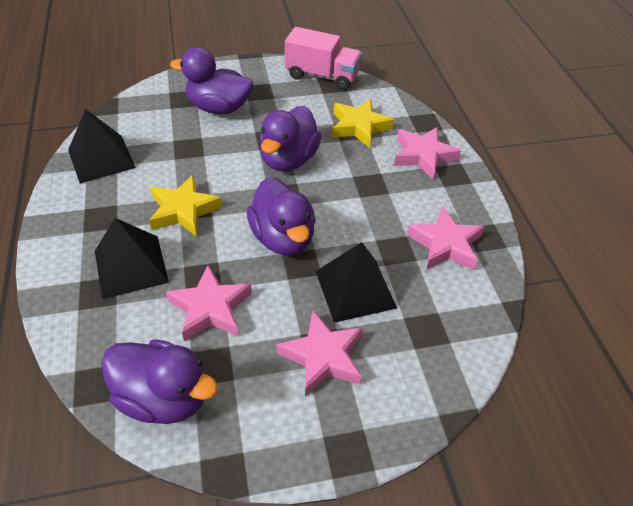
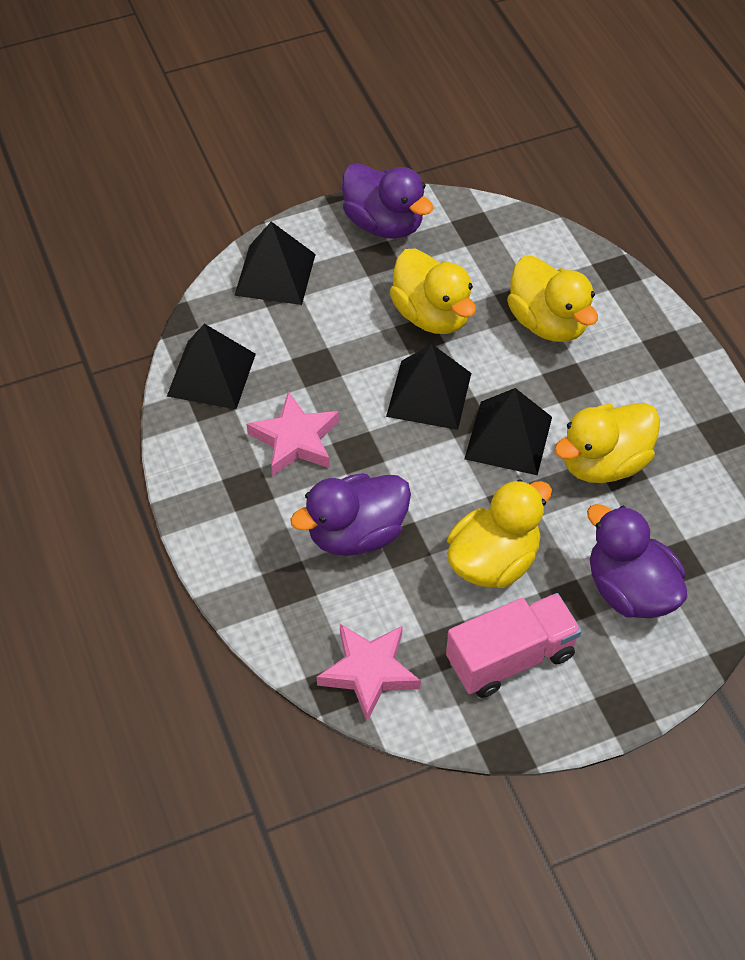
black pyramid: 3 -> 4
pink star: 4 -> 2
purple duck: 4 -> 3
yellow duck: 0 -> 4
yellow star: 2 -> 0

